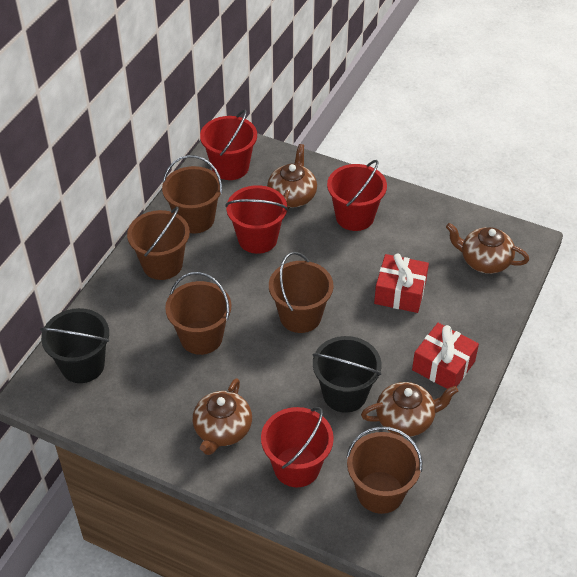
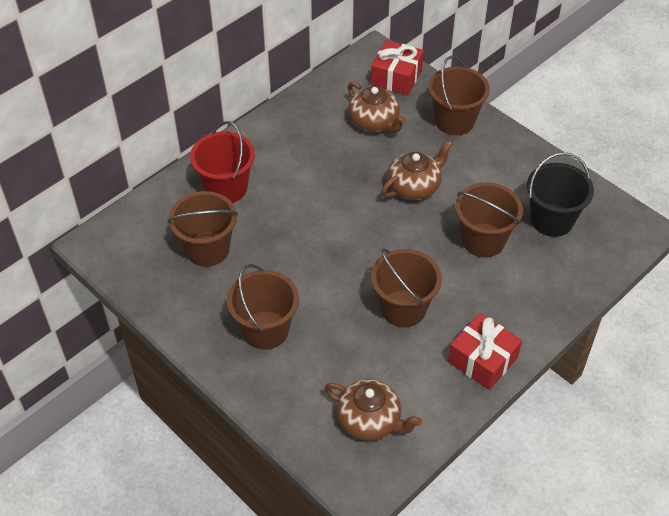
black bucket: 2 -> 1
brown teapot: 4 -> 3
red bucket: 4 -> 1

